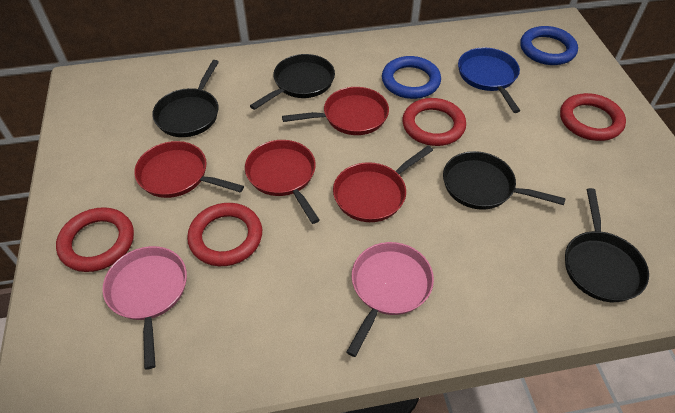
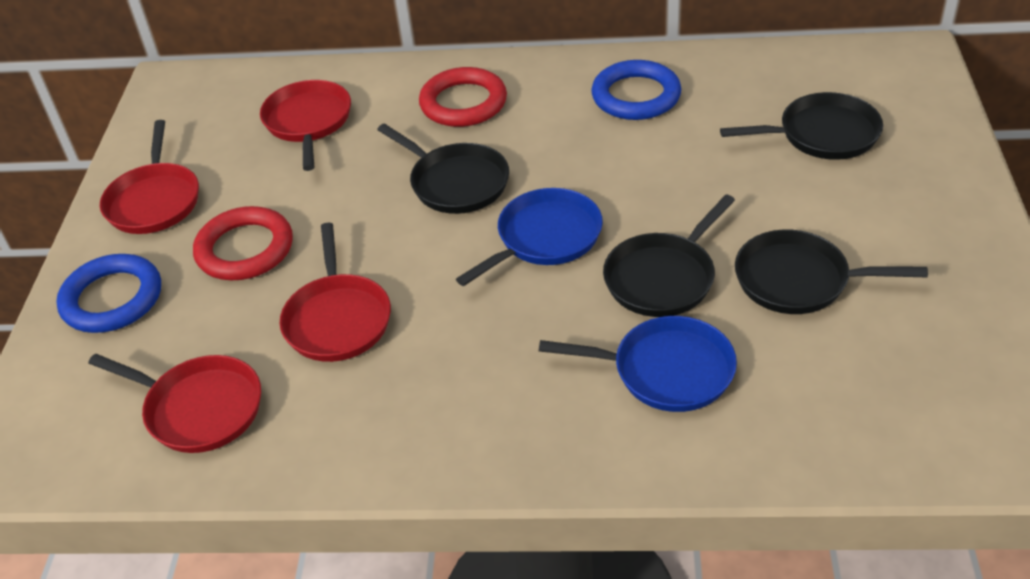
blue pan: 1 -> 2
pink pan: 2 -> 0
red ring: 4 -> 2

